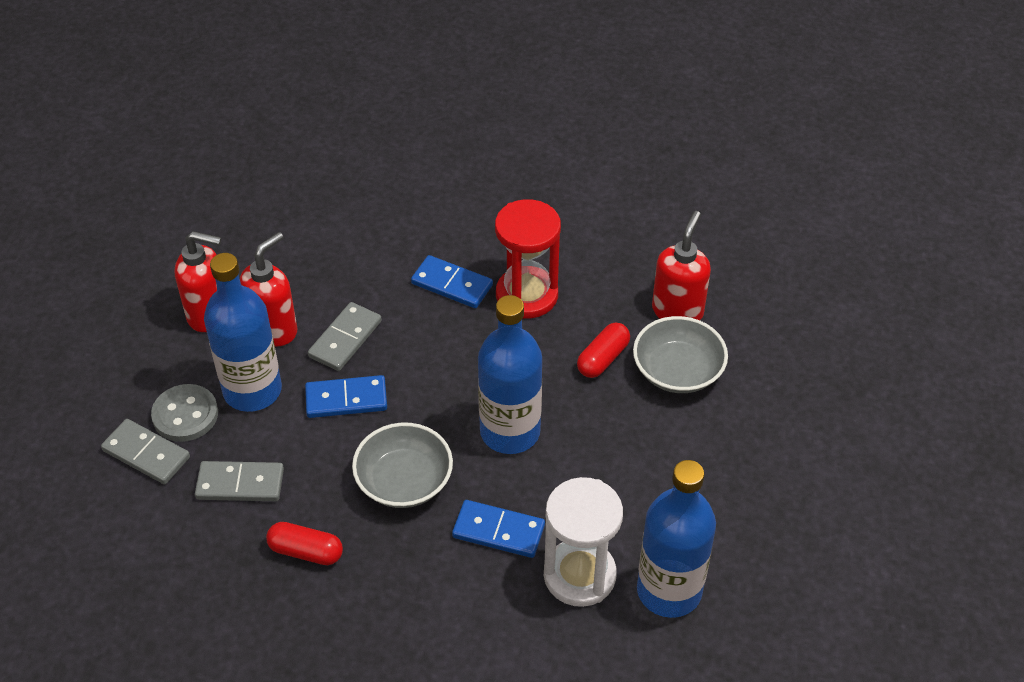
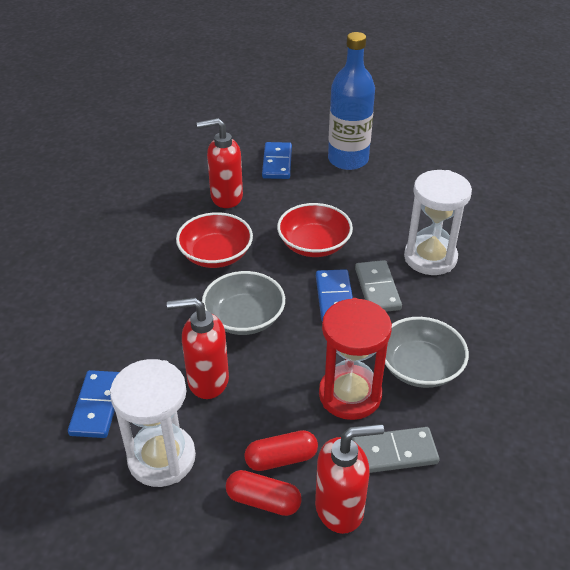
blue bottle: 3 -> 1
grey button: 1 -> 0
grey domino: 3 -> 2
red bowl: 0 -> 2
white hourglass: 1 -> 2

